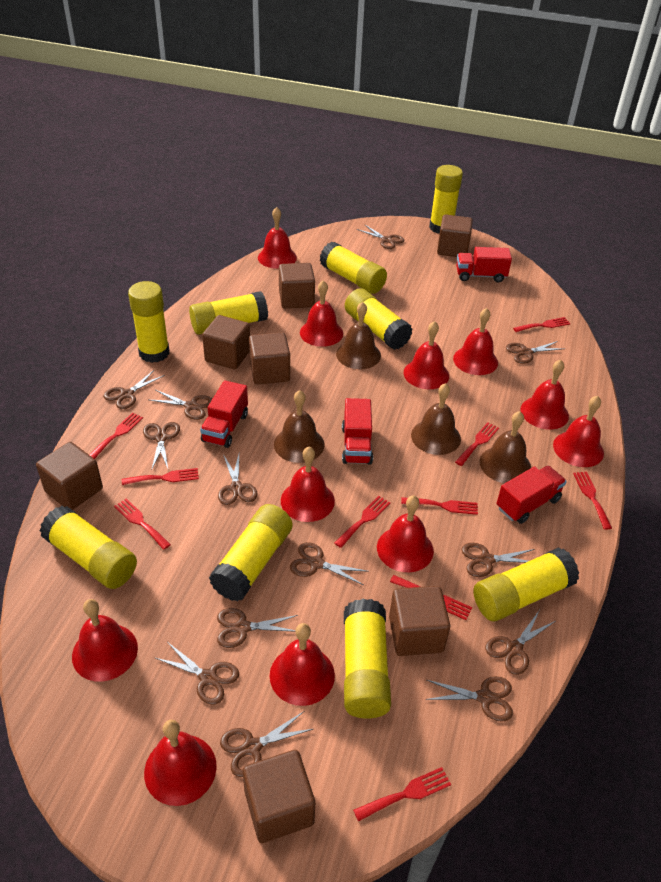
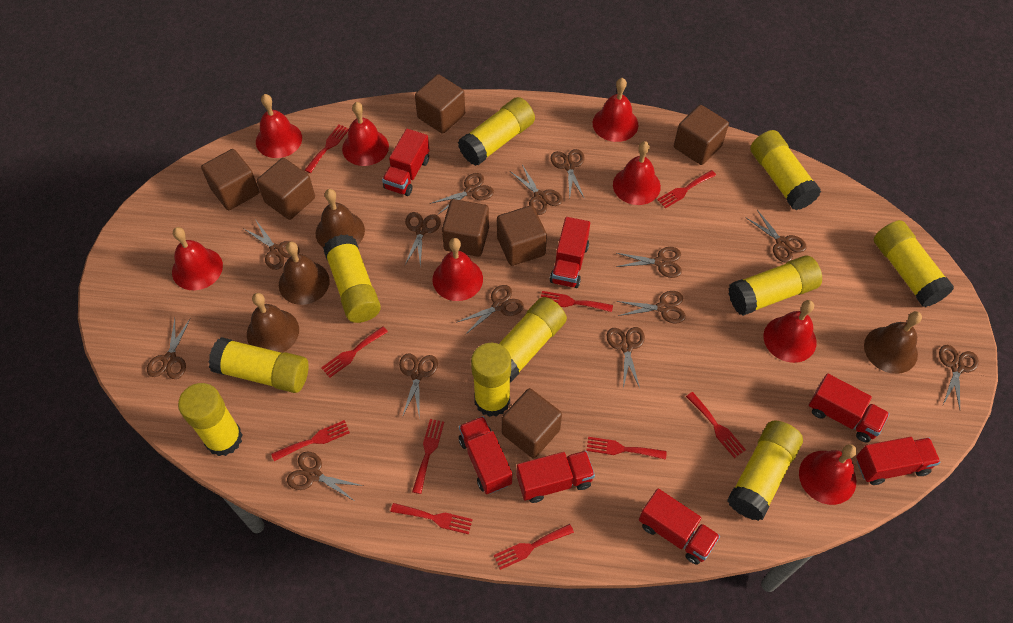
brown scissors: 13 -> 14
red bell: 11 -> 8
red truck: 4 -> 7
yellow glue stick: 9 -> 10

